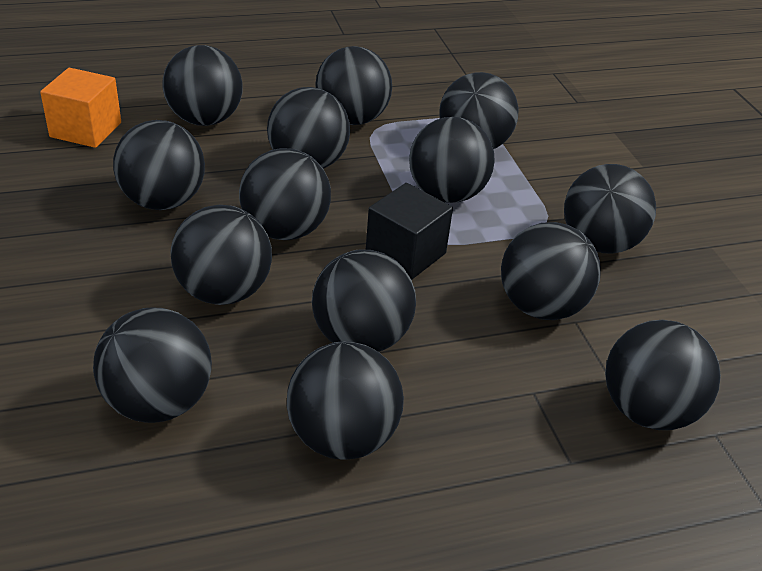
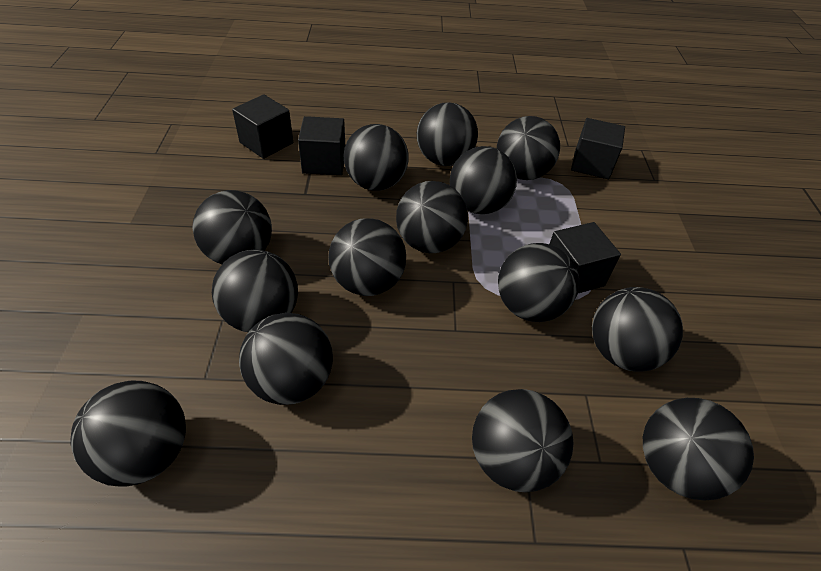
black cube: 1 -> 4
orange cube: 1 -> 0

